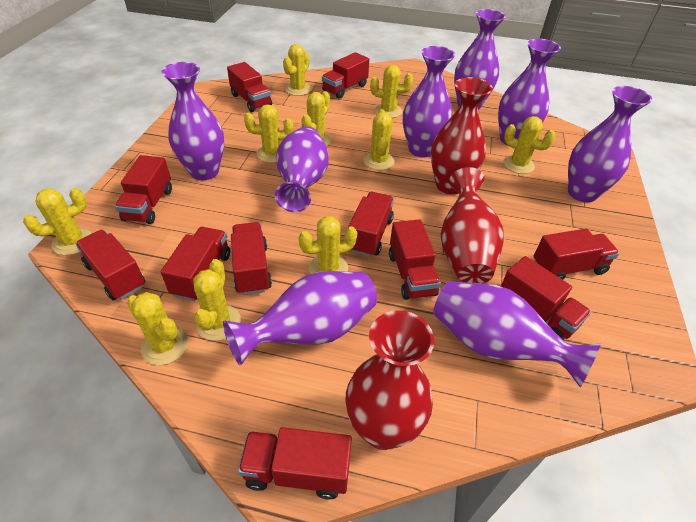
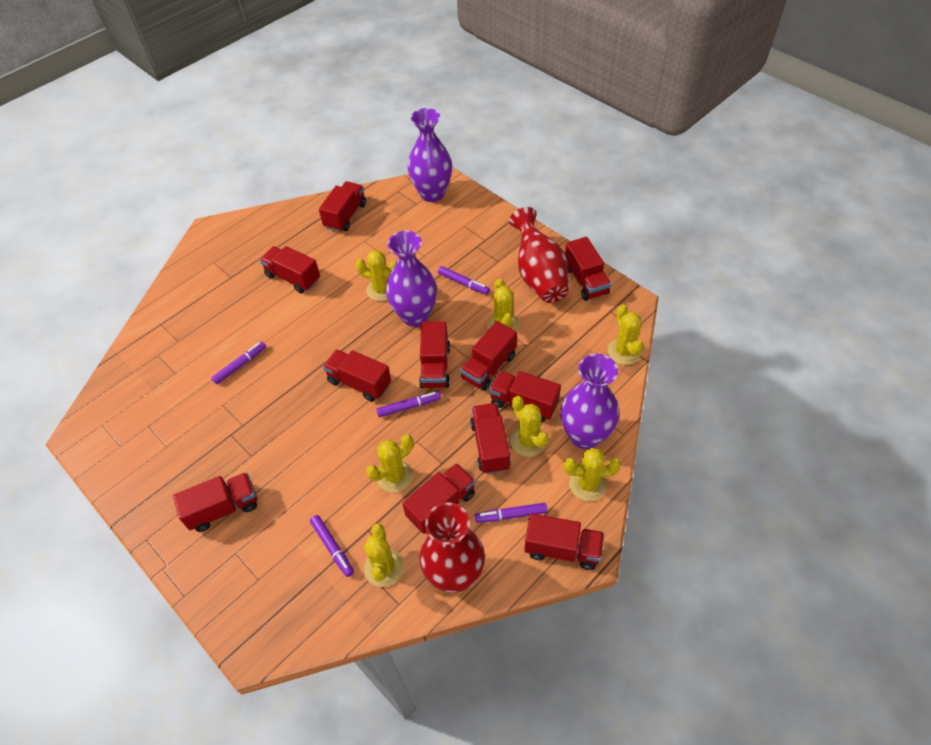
purple marker: 0 -> 5
purple vase: 8 -> 3
red vase: 3 -> 2
yellow cactus: 10 -> 7

